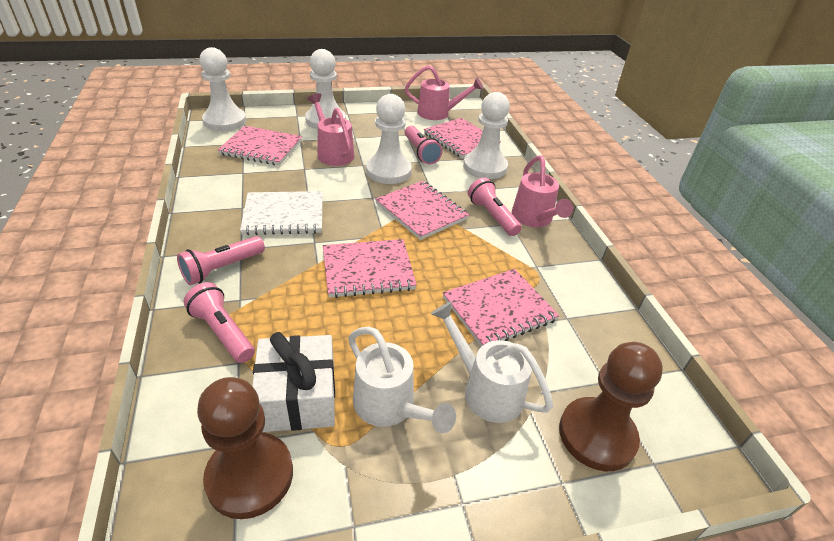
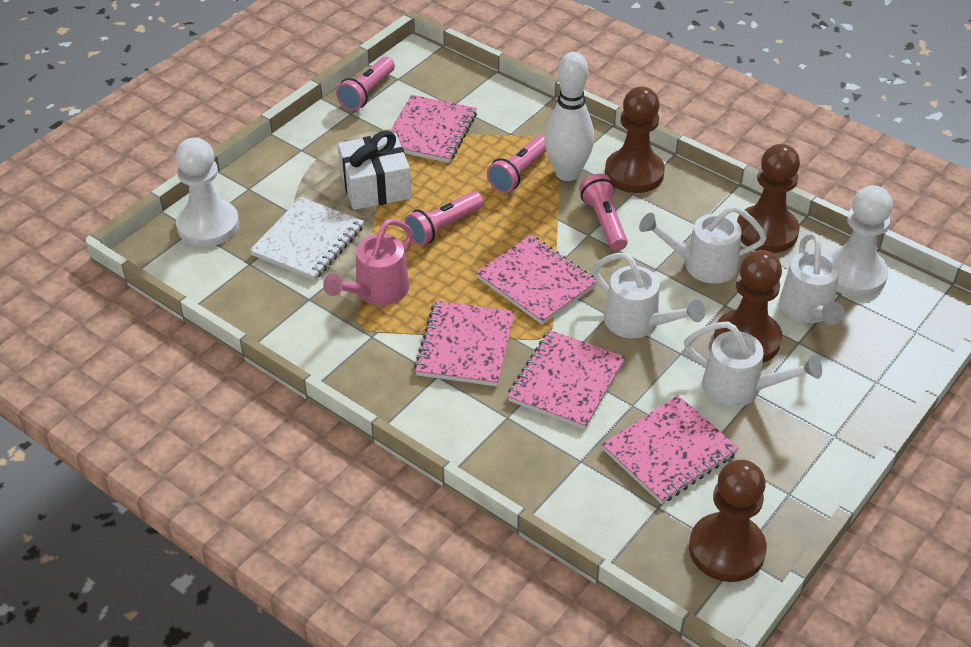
brown pawn: 2 -> 4
pink watering can: 3 -> 1
white bowling pin: 0 -> 1
white pawn: 4 -> 2
white watering can: 2 -> 4

